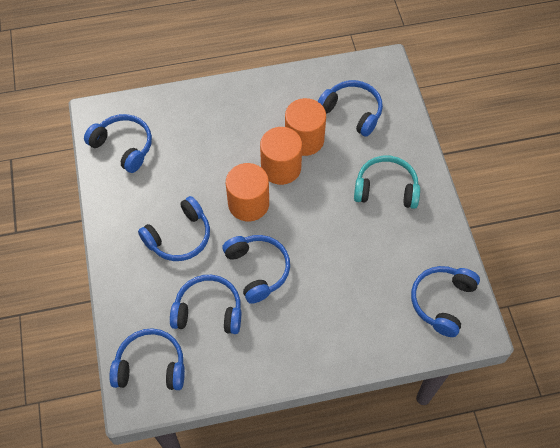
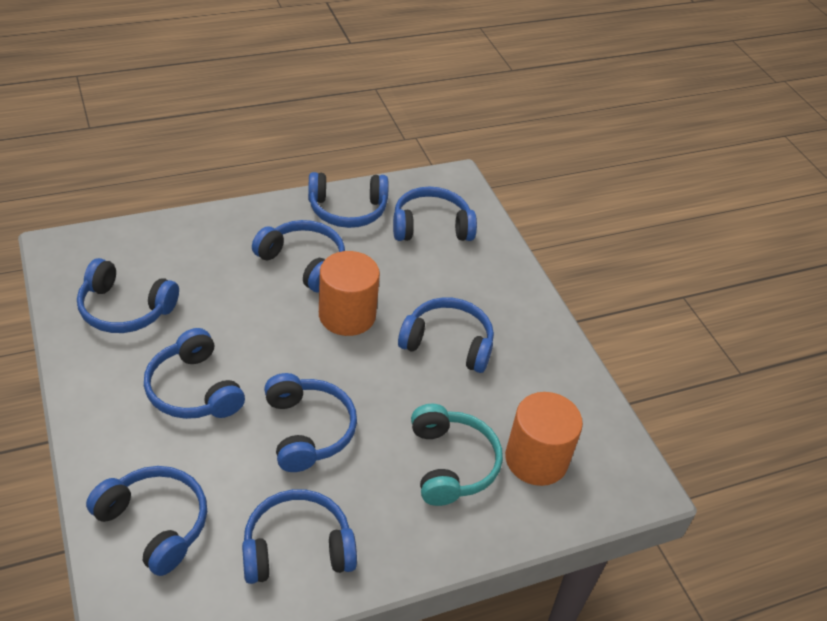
blue headphones: 7 -> 9
orange cylinder: 3 -> 2

